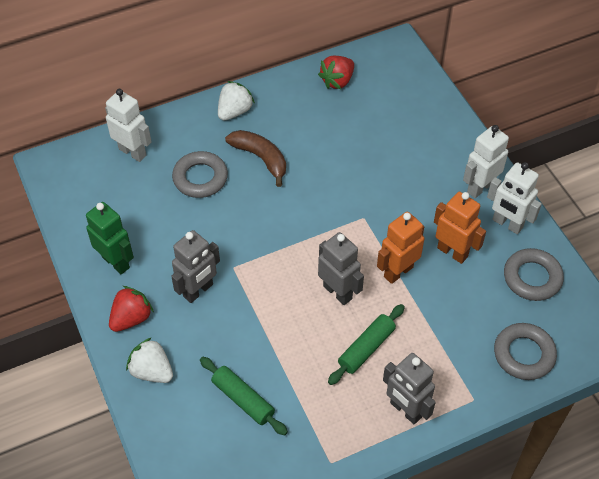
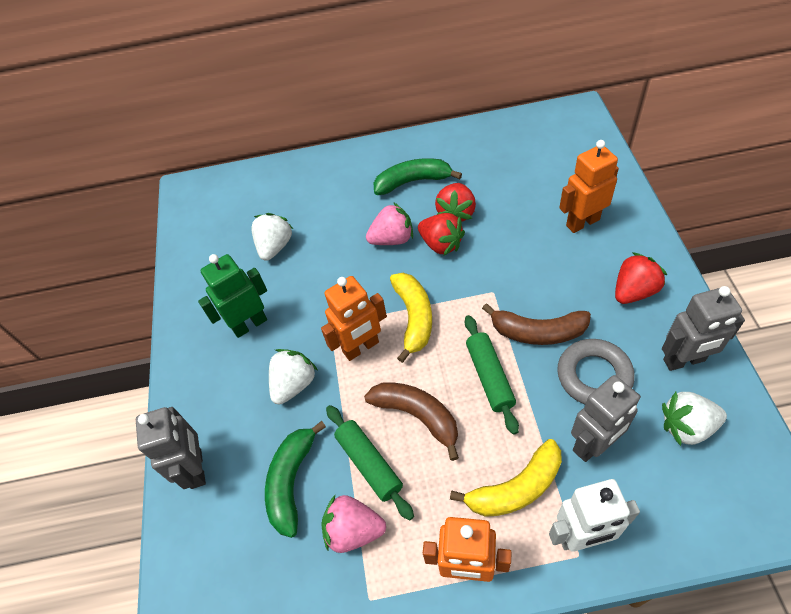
brown banana: 1 -> 2
green banana: 0 -> 2
grey ring: 3 -> 1
orange robot: 2 -> 3
pink strawberry: 0 -> 2
red strawberry: 2 -> 3
white robot: 3 -> 1
white strawberry: 2 -> 3
yellow banana: 0 -> 2

